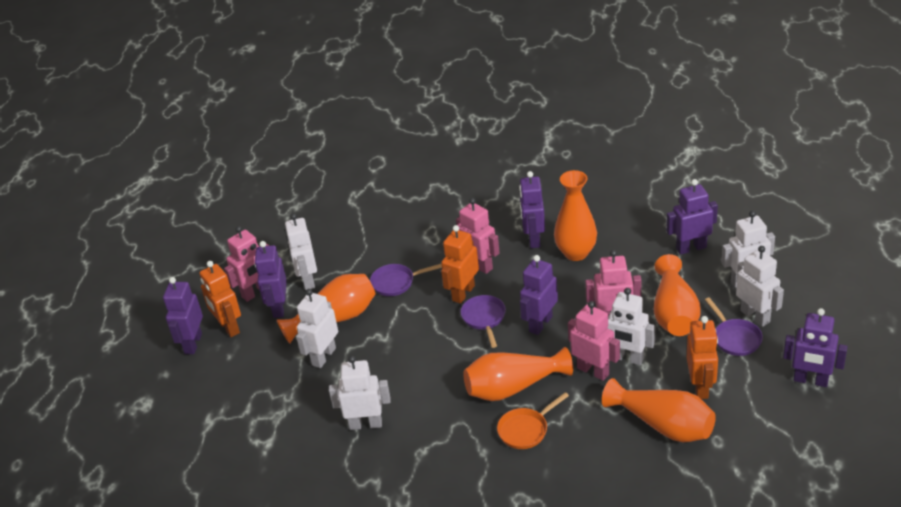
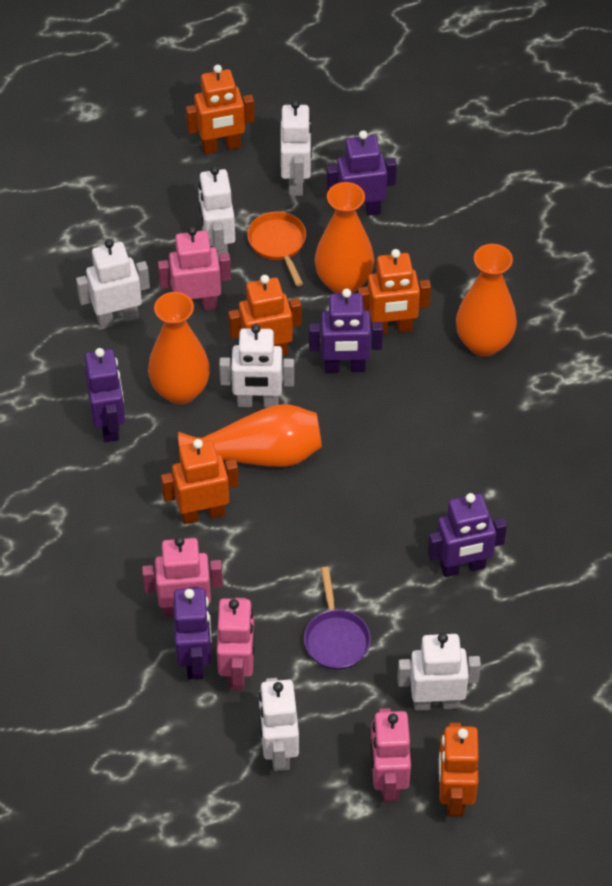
orange robot: 3 -> 5
orange vase: 5 -> 4
purple pan: 3 -> 1
purple robot: 6 -> 5

